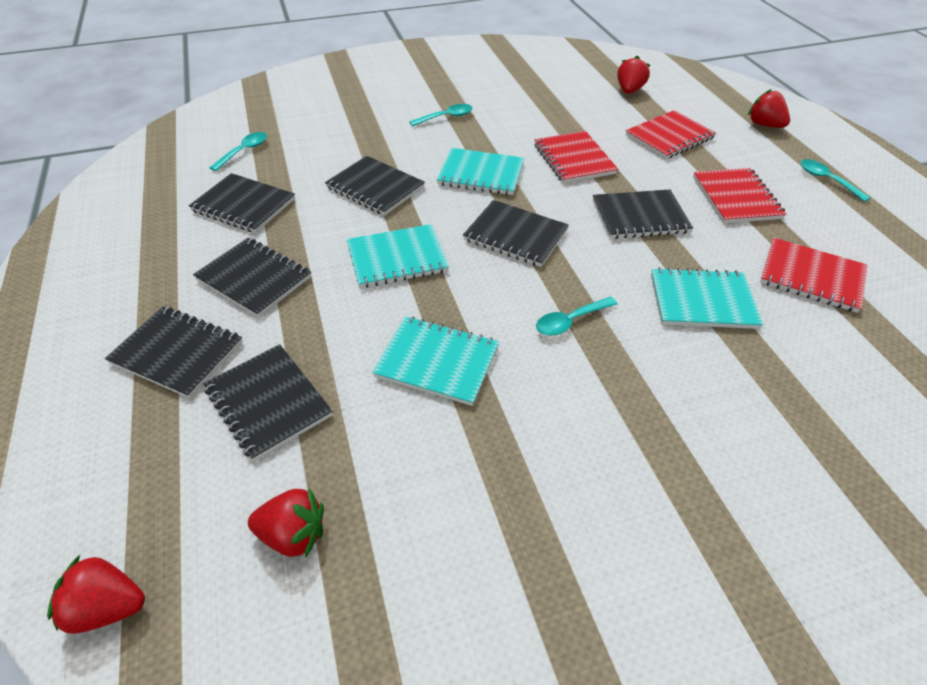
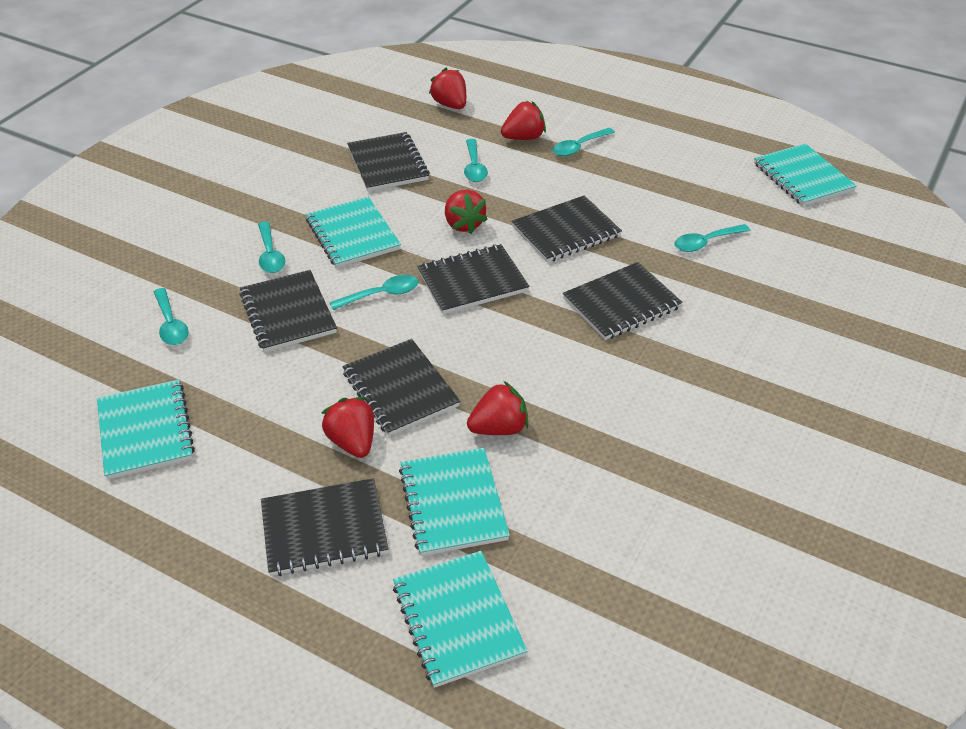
red notebook: 4 -> 0
red strawberry: 4 -> 5
turquoise notebook: 4 -> 5
turquoise spoon: 4 -> 6

